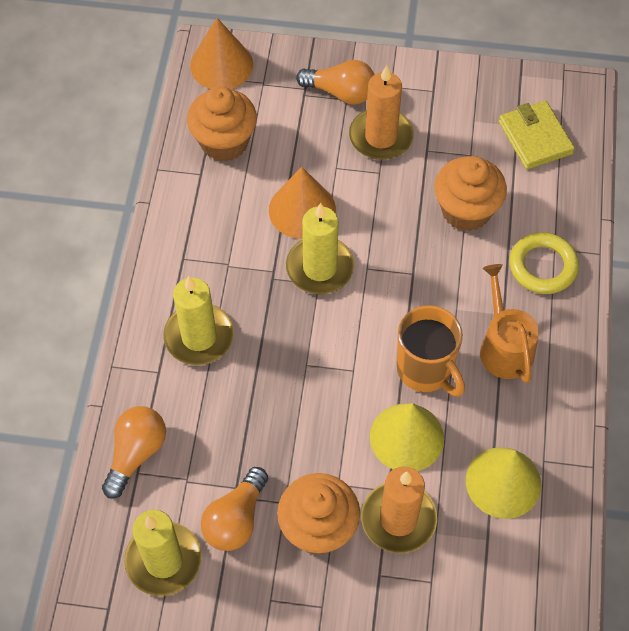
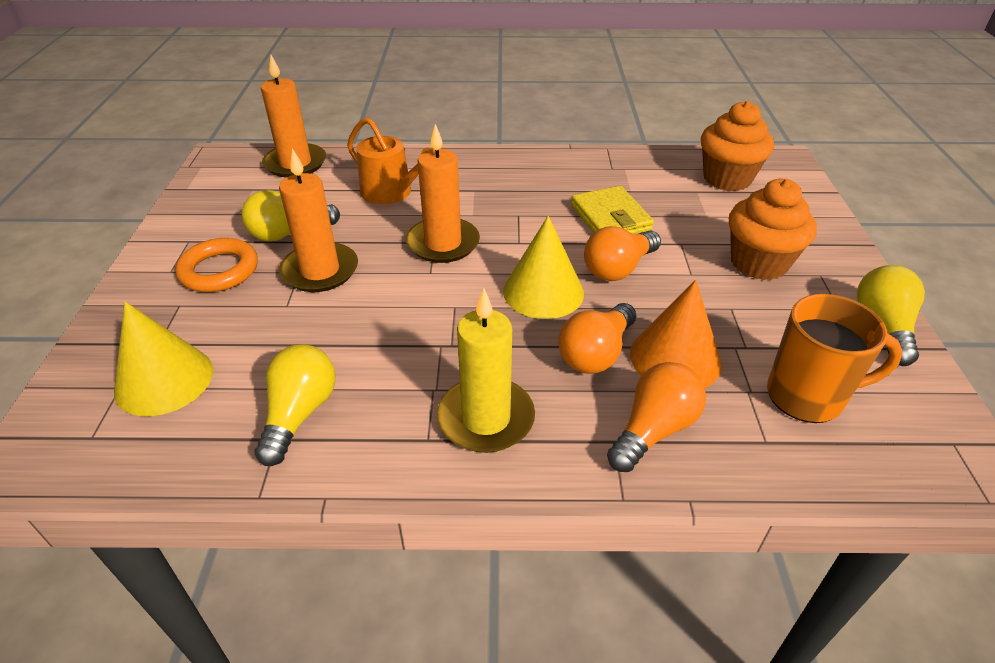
orange candle: 2 -> 3
orange cone: 2 -> 1
orange cupcake: 3 -> 2
orange ring: 0 -> 1
yellow candle: 3 -> 1
yellow light bulb: 0 -> 3
yellow ring: 1 -> 0

